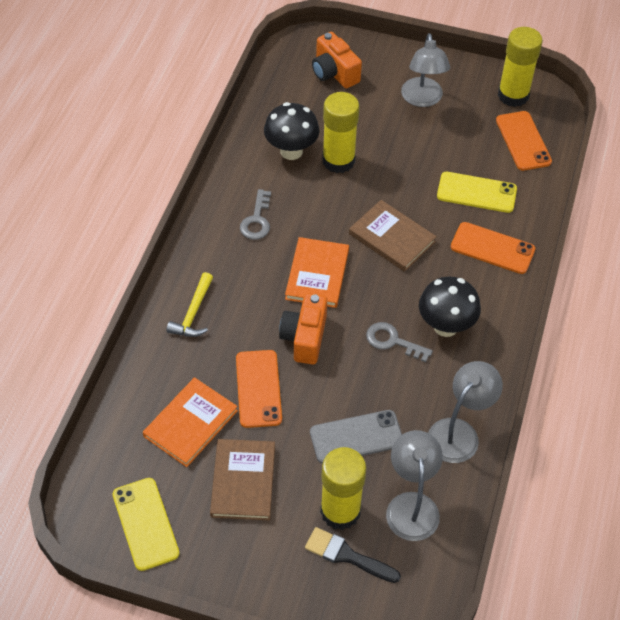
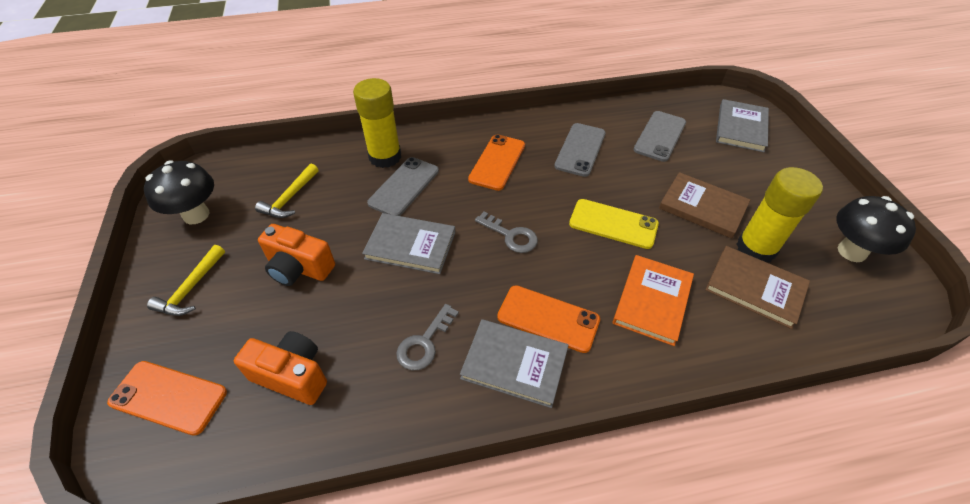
black brush: 1 -> 0
grey book: 0 -> 3
grey lamp: 3 -> 0
grey phone: 1 -> 3
orange book: 2 -> 1
yellow glue stick: 3 -> 2
yellow hammer: 1 -> 2
yellow phone: 2 -> 1

